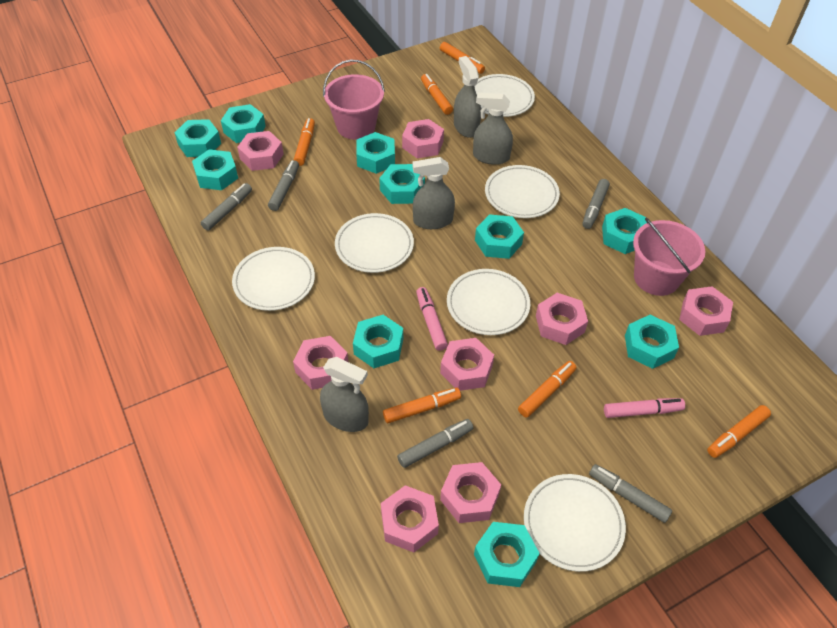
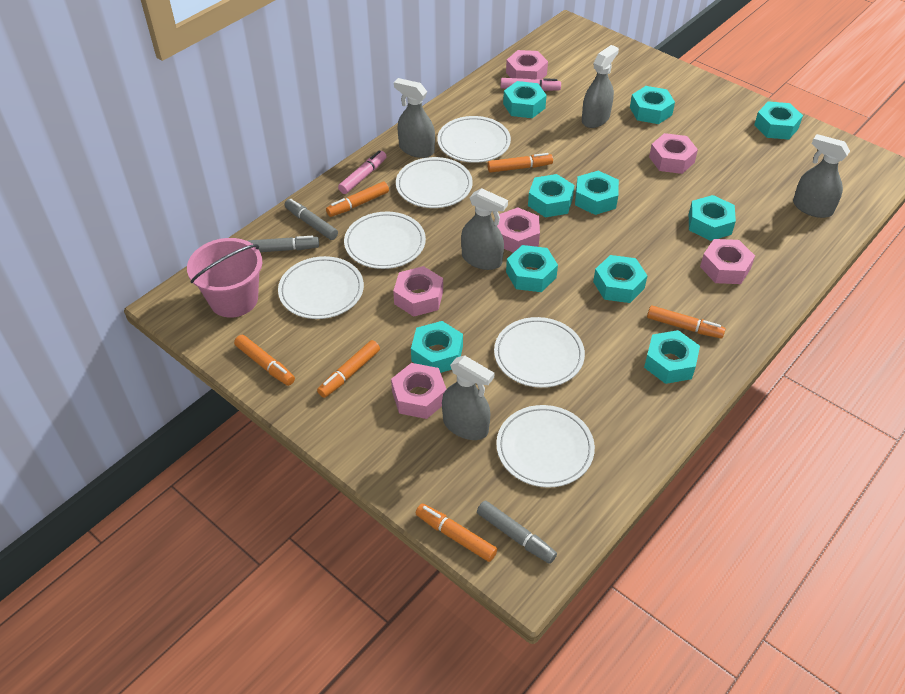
grey marker: 5 -> 3
grey spray bottle: 4 -> 5
pink bucket: 2 -> 1
pink nut: 8 -> 6

